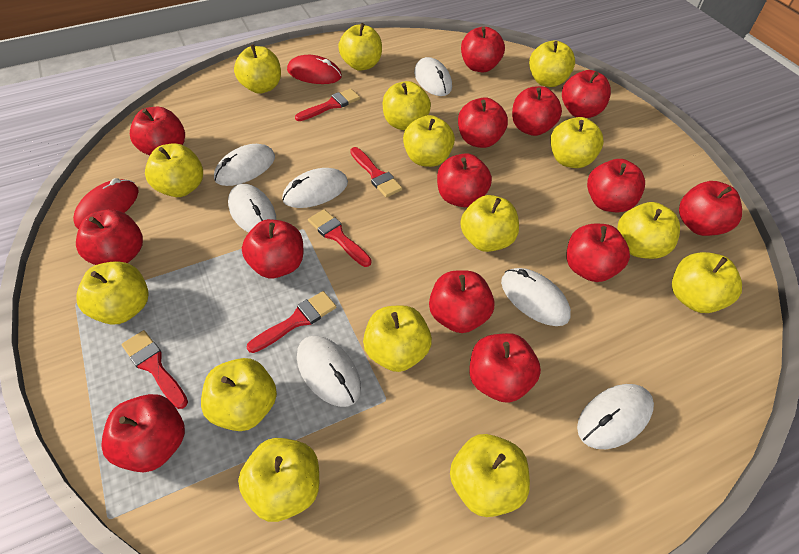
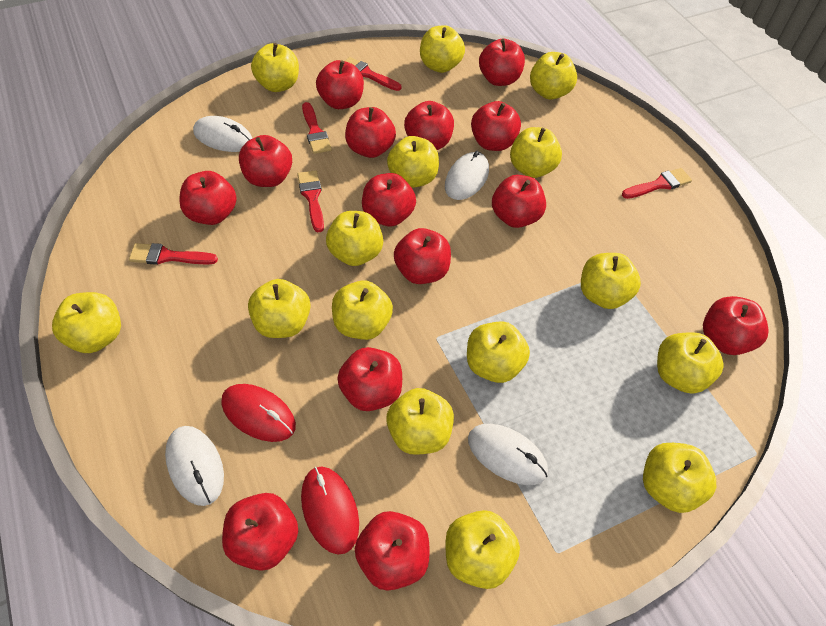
white mouse: 7 -> 4

